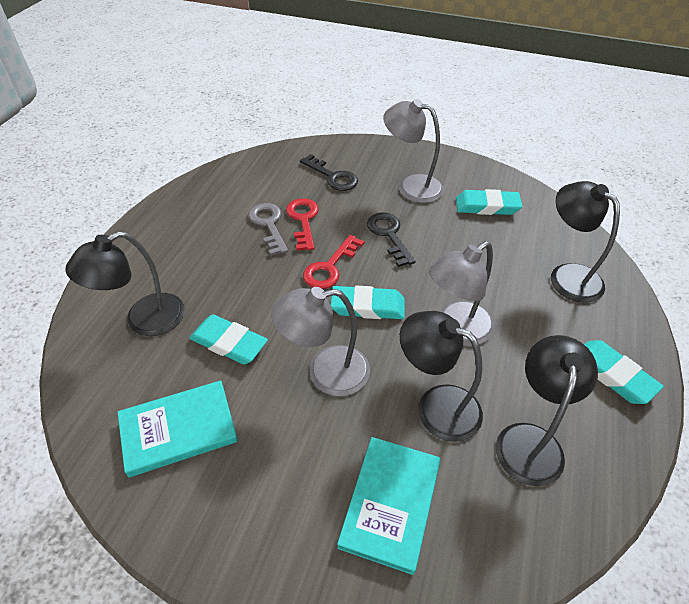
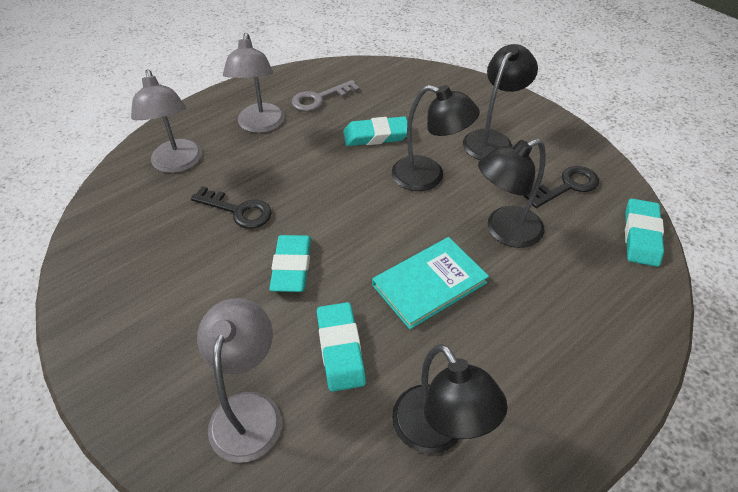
red key: 2 -> 0
turquoise book: 2 -> 1

